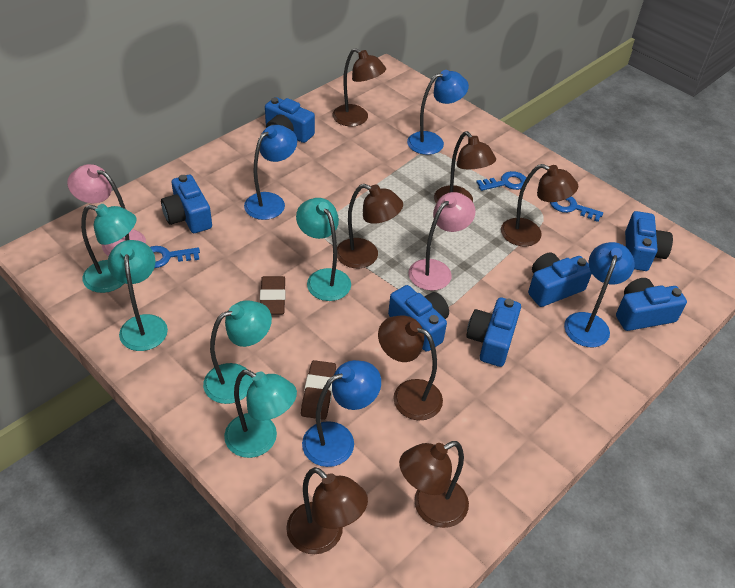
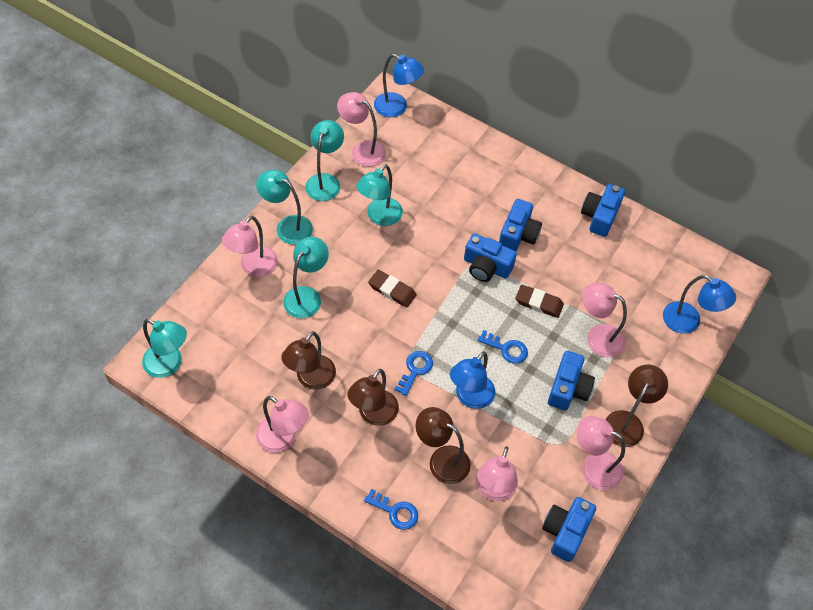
blue camera: 7 -> 5
blue lamp: 4 -> 3
brown lamp: 7 -> 4
pink lamp: 2 -> 6

